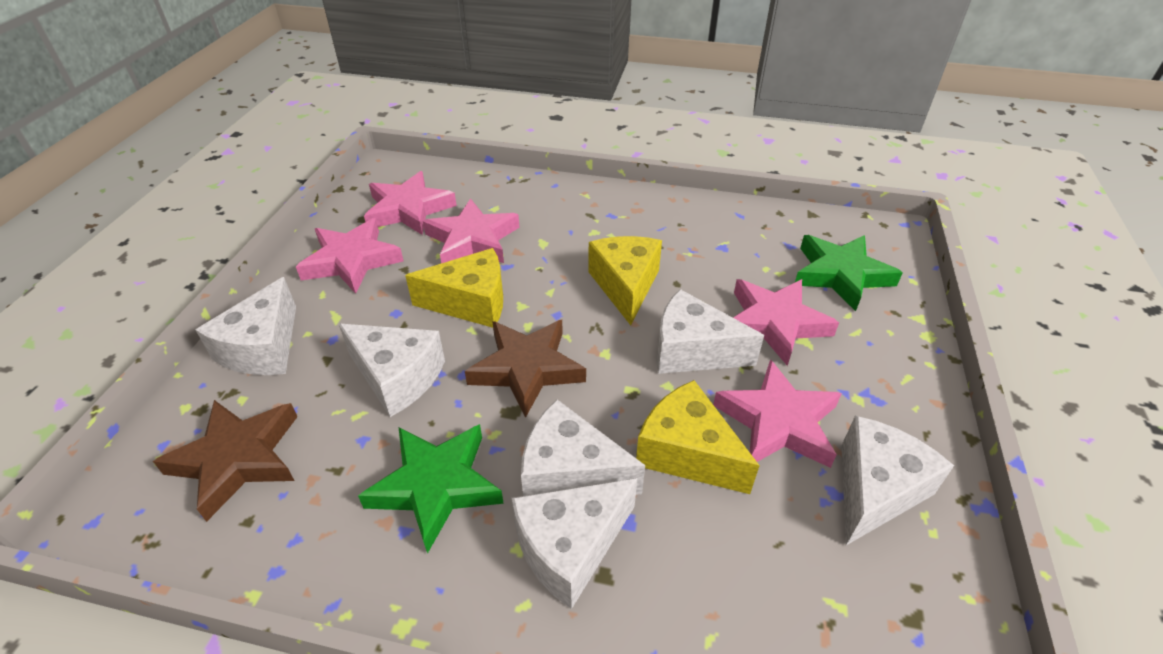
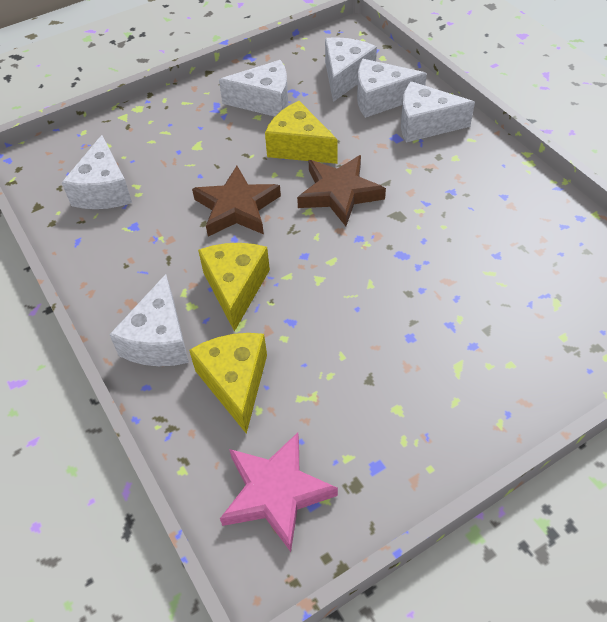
green star: 2 -> 0
pink star: 5 -> 1

